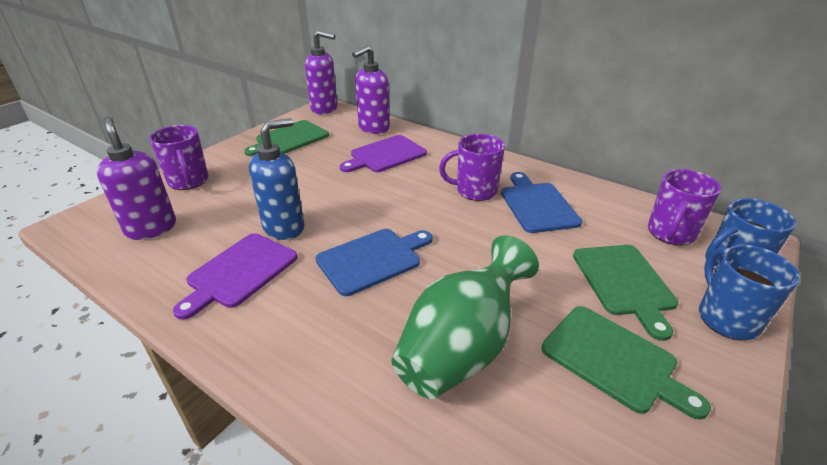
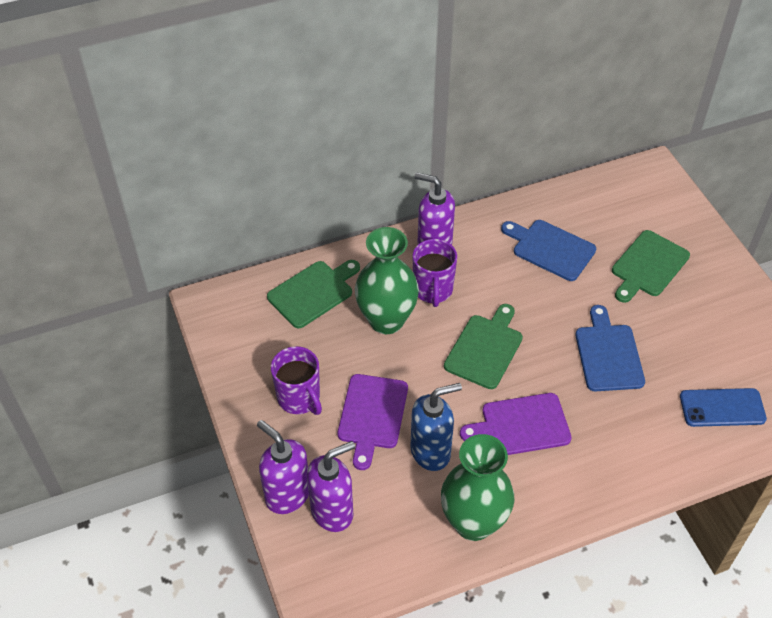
blue mug: 2 -> 0
blue phone: 0 -> 1
green vase: 1 -> 2
purple mug: 3 -> 2

